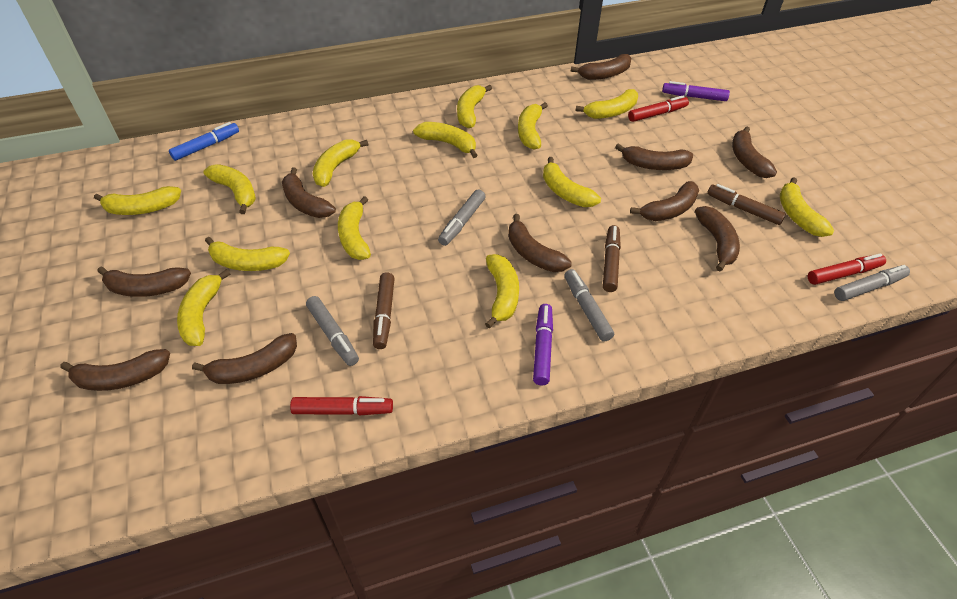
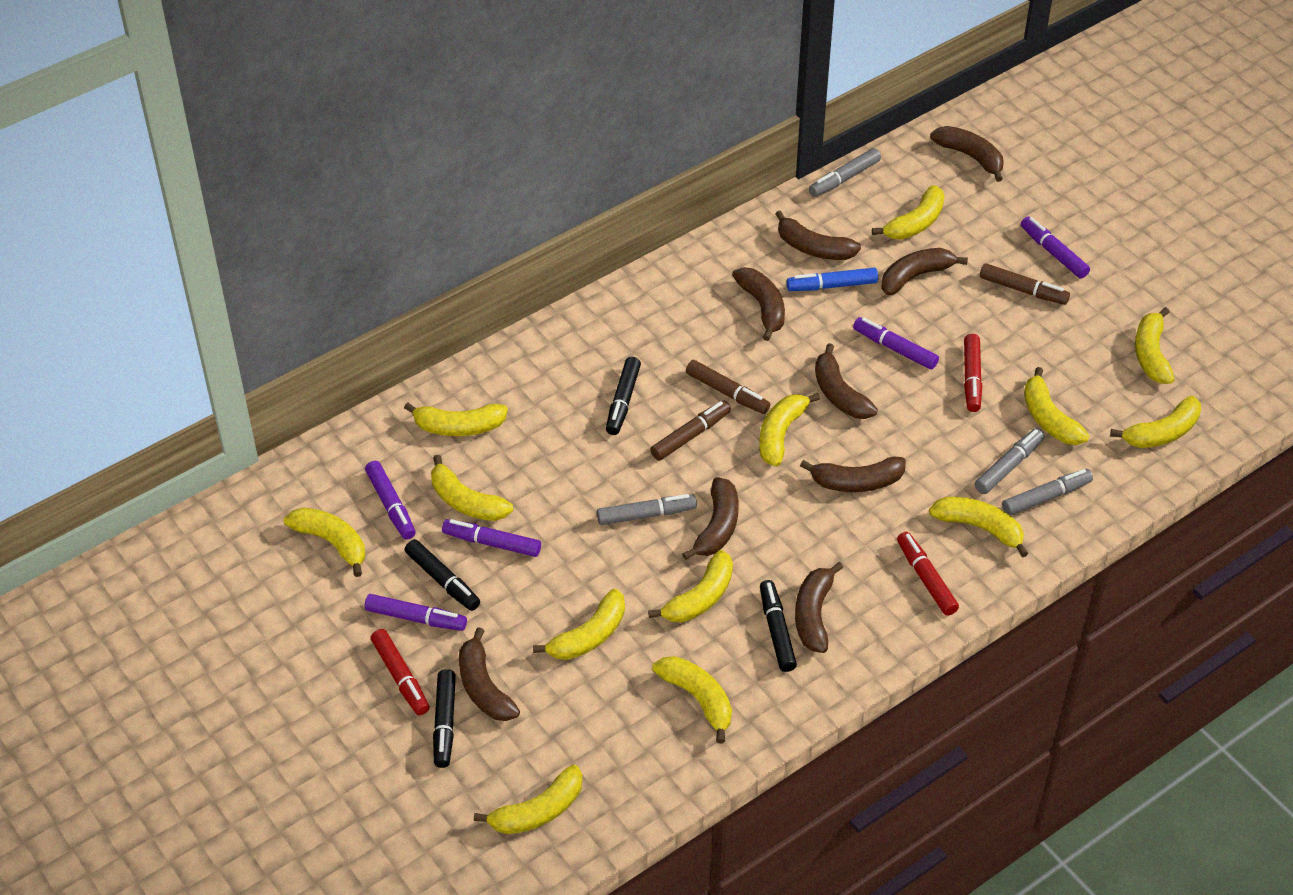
black marker: 0 -> 4
brown banana: 10 -> 9
purple marker: 2 -> 5

